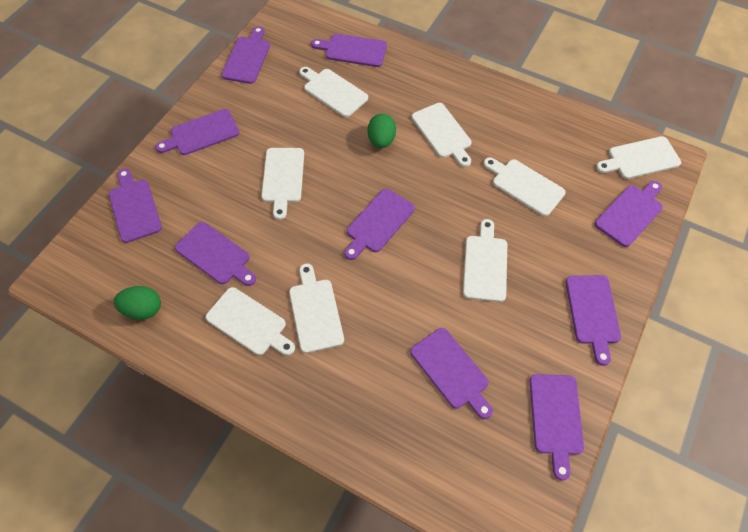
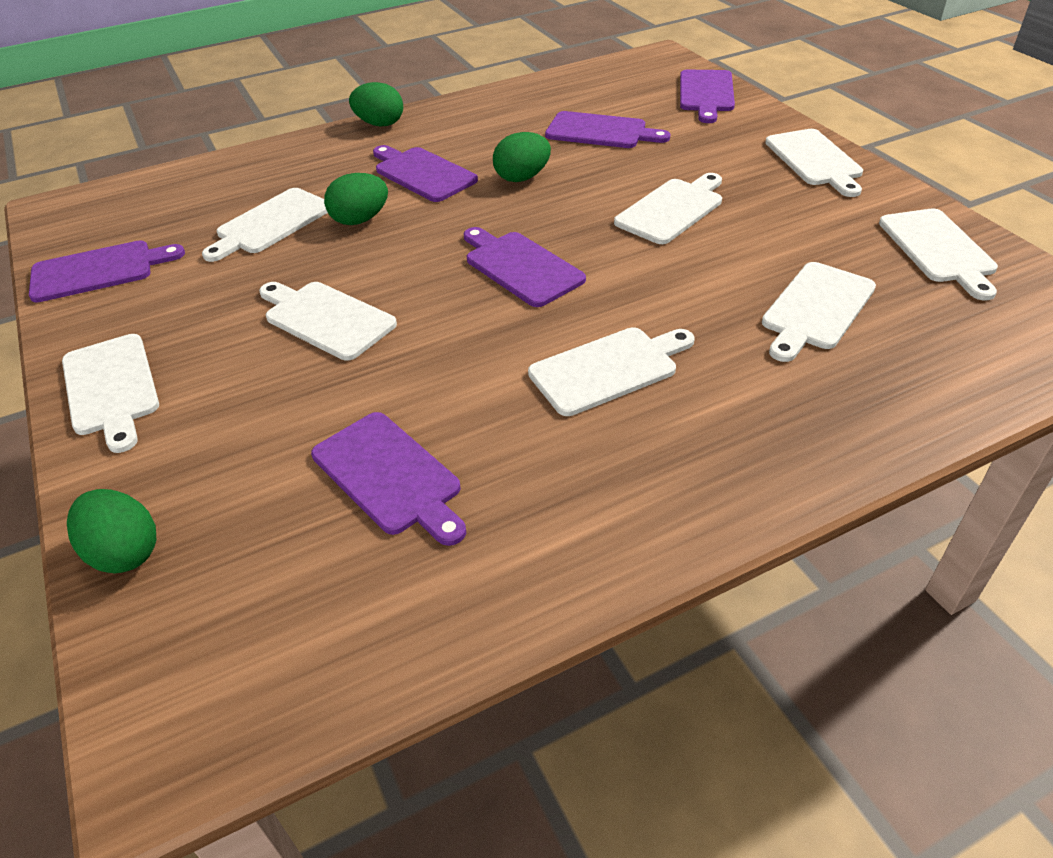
green egg: 2 -> 4
purple cutting board: 10 -> 6

